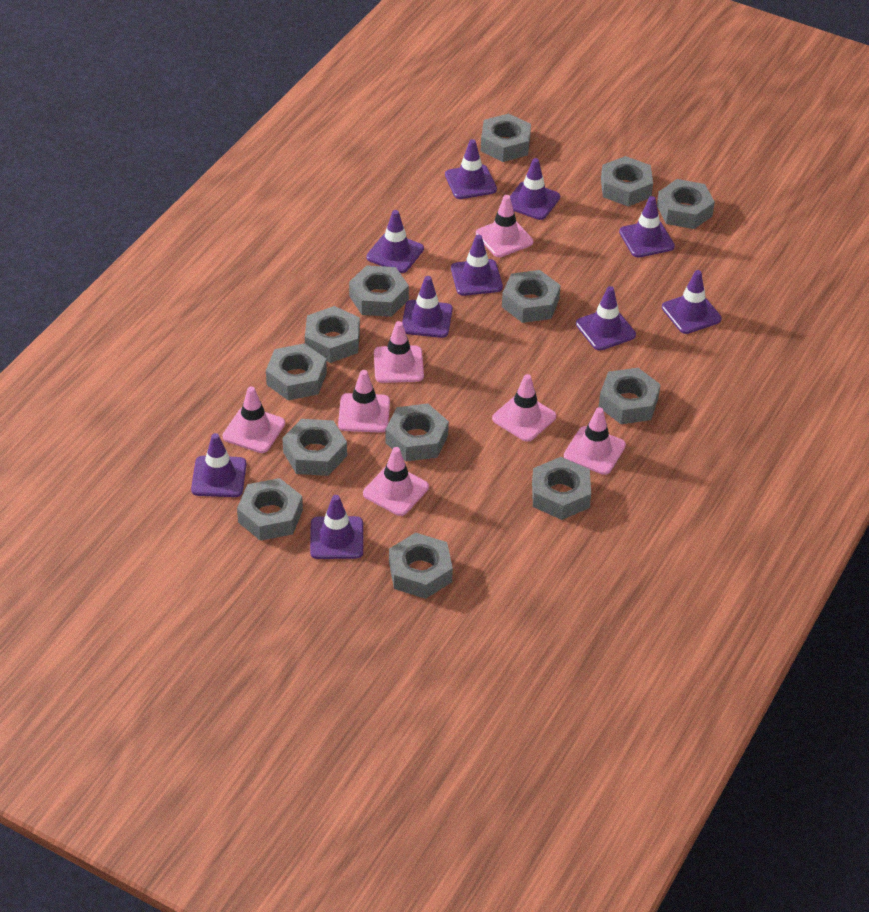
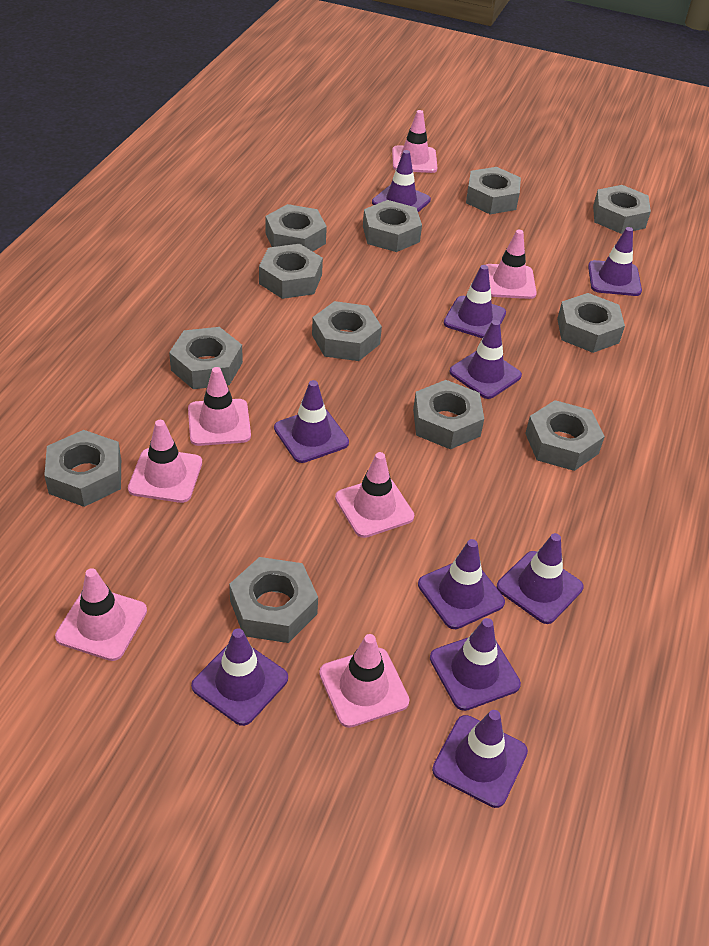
grey nut: 13 -> 12

